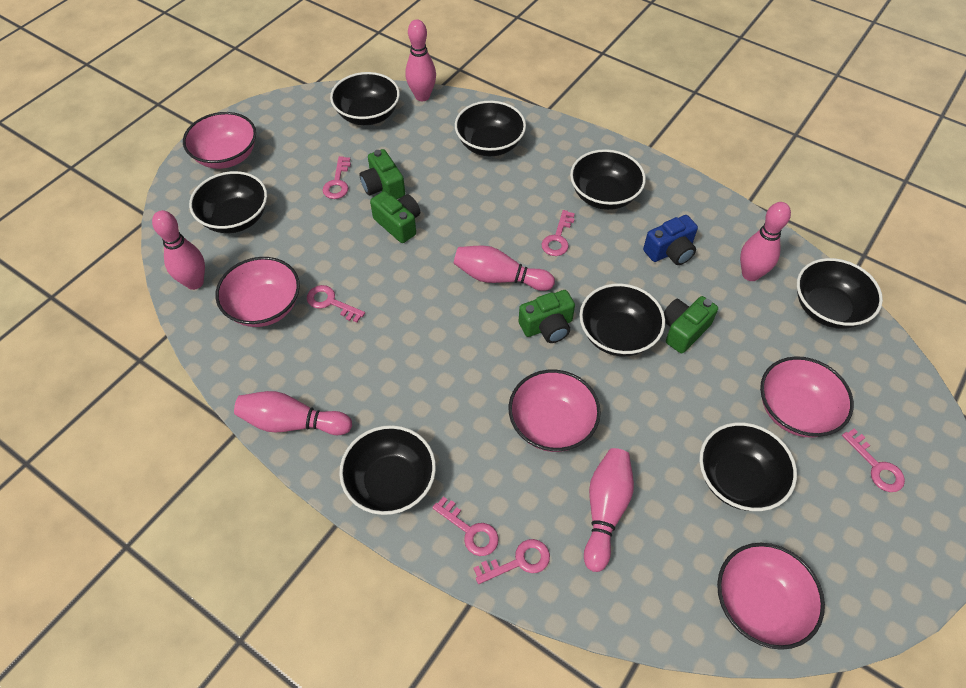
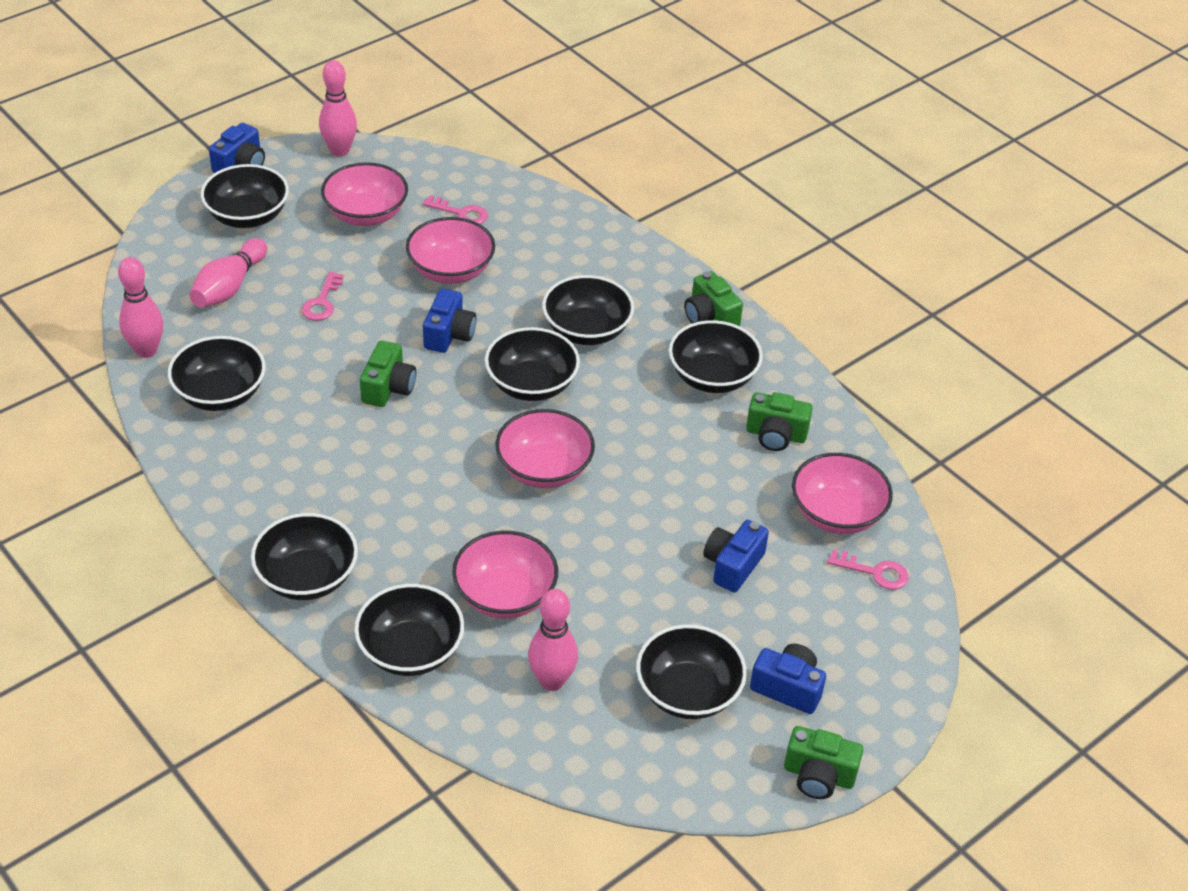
blue camera: 1 -> 4
pink bowling pin: 6 -> 4
pink key: 6 -> 3

